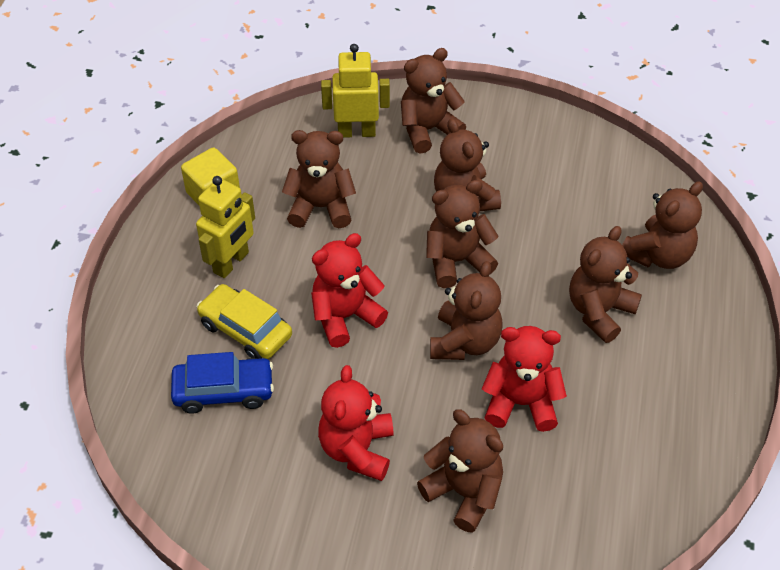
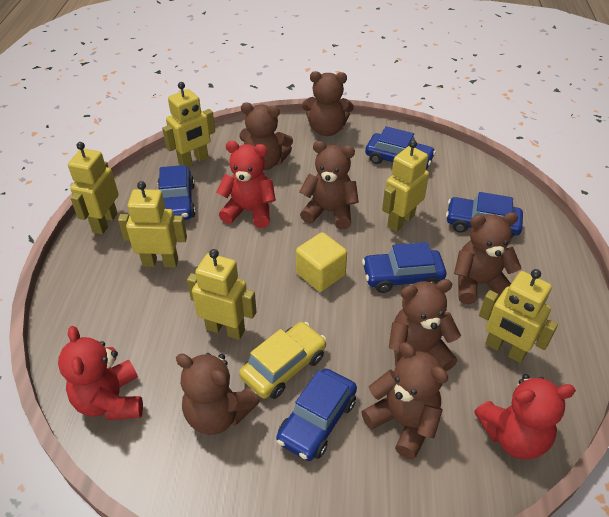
blue car: 1 -> 5
brown teddy bear: 8 -> 7
yellow robot: 2 -> 6

